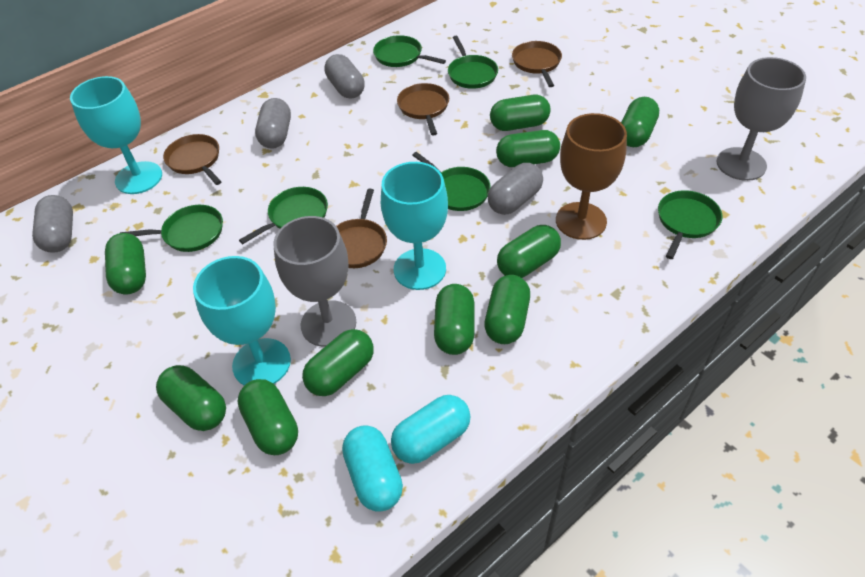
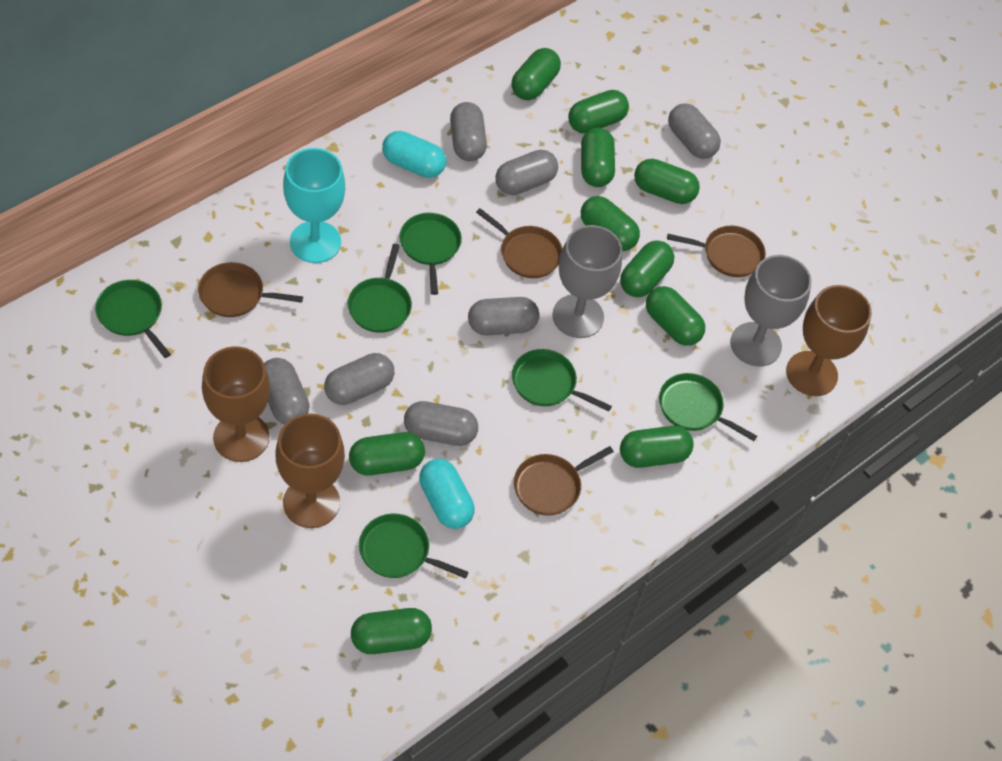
brown goblet: 1 -> 3
grey capsule: 4 -> 7
turquoise goblet: 3 -> 1

